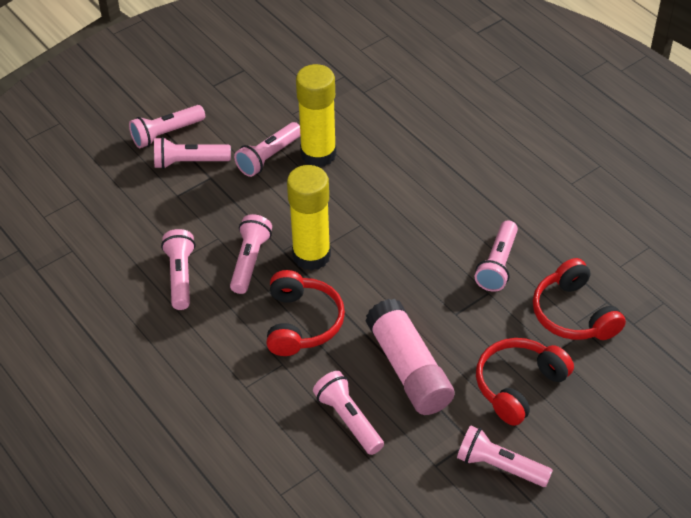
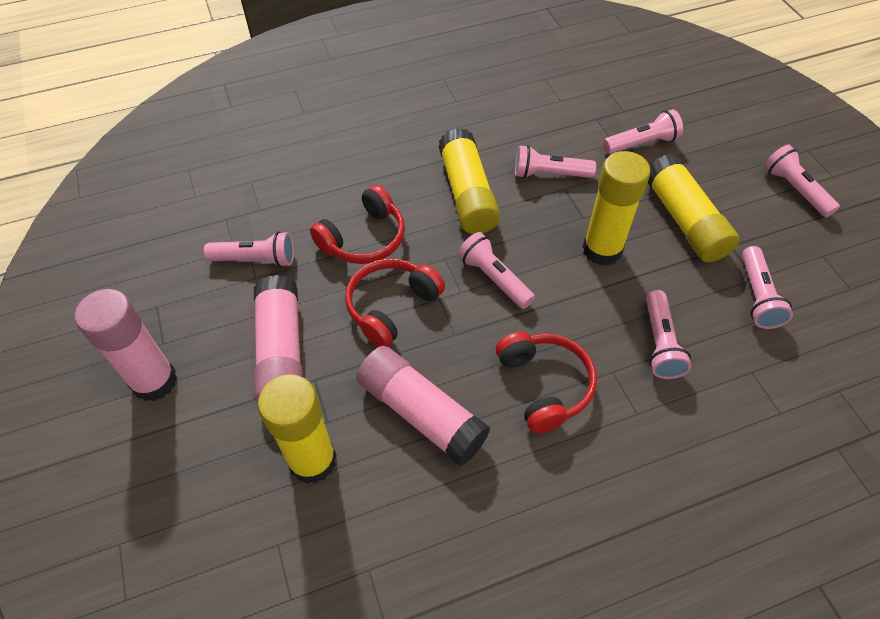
pink flashlight: 8 -> 7
pink glue stick: 1 -> 3
yellow glue stick: 2 -> 4

